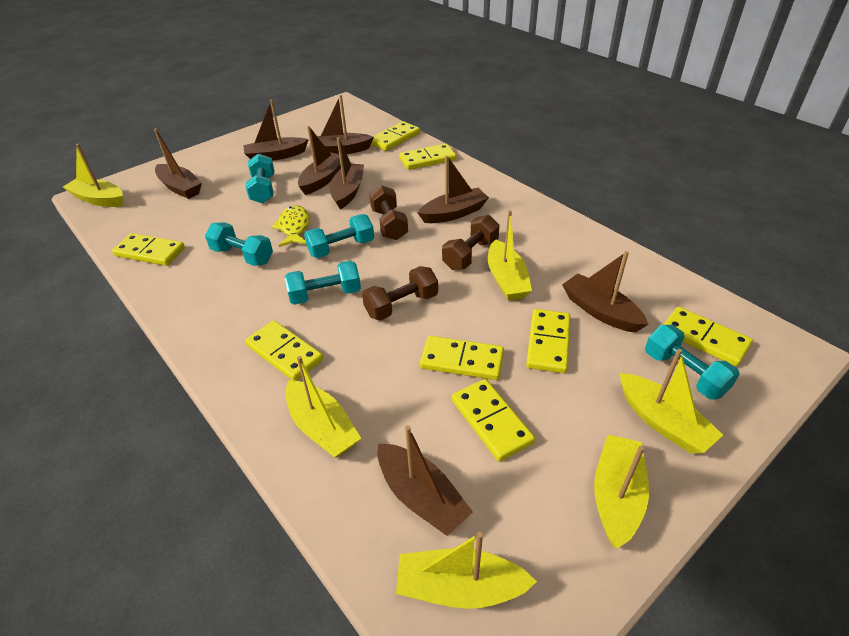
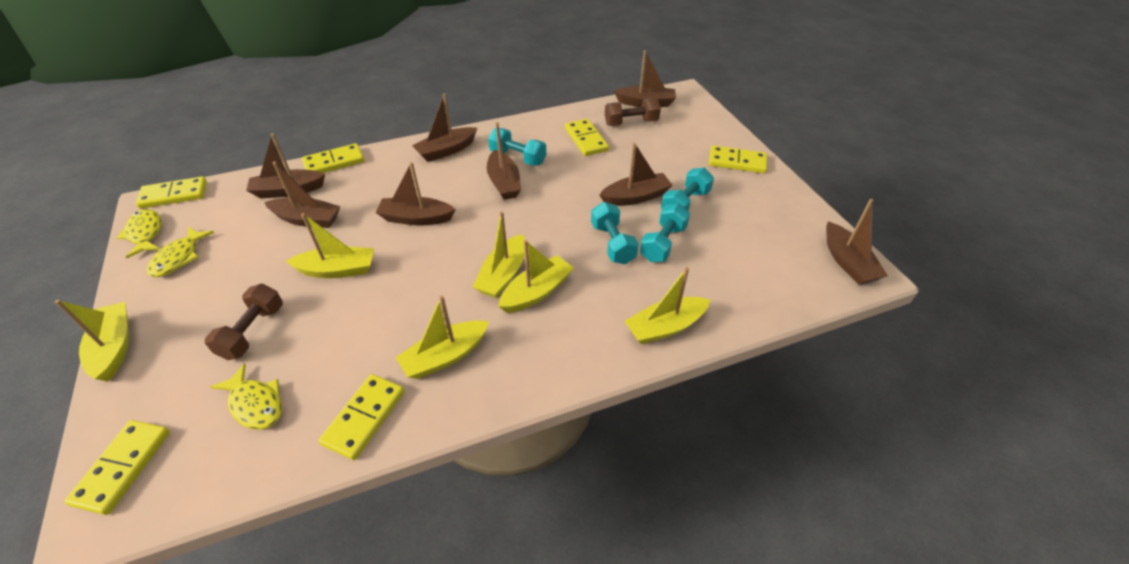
brown dumbbell: 3 -> 2
turquoise dumbbell: 5 -> 4
yellow domino: 8 -> 6
yellow fish: 1 -> 3

